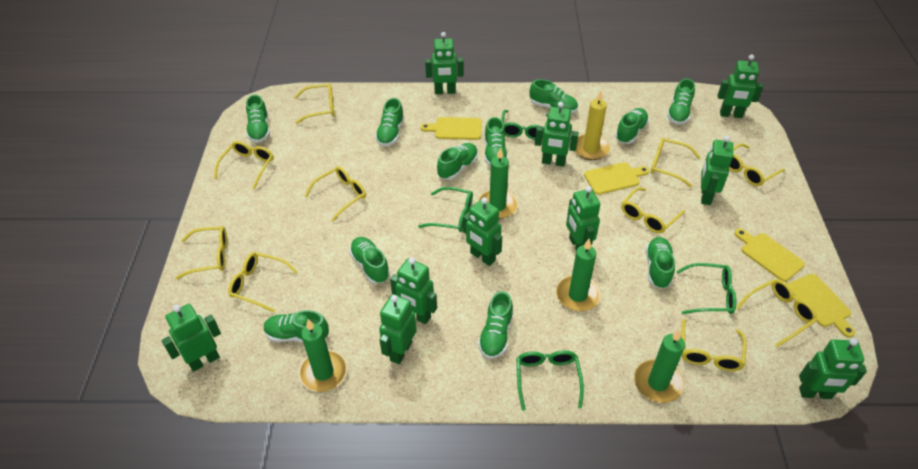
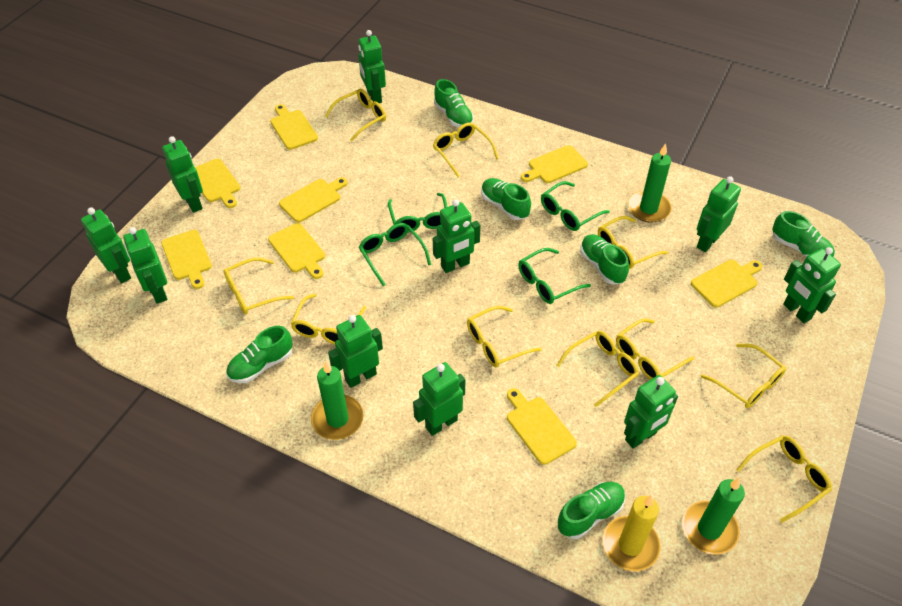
green candle: 4 -> 3
green shoe: 11 -> 6
yellow cutting board: 4 -> 8

